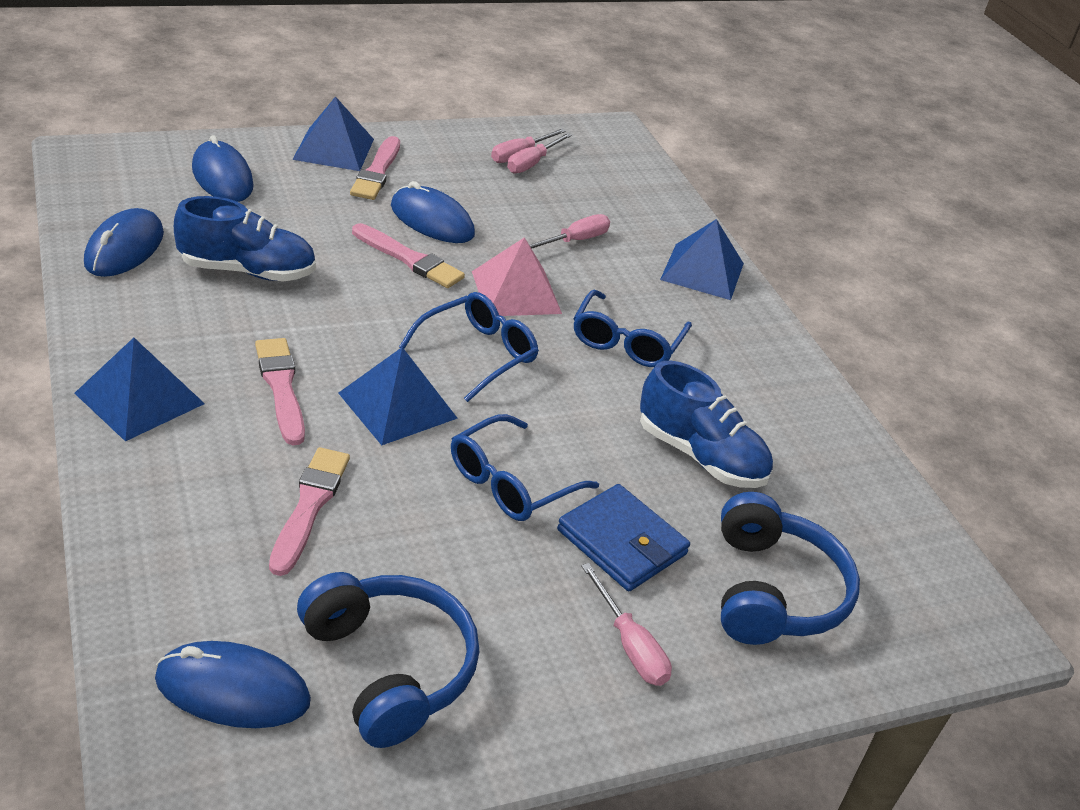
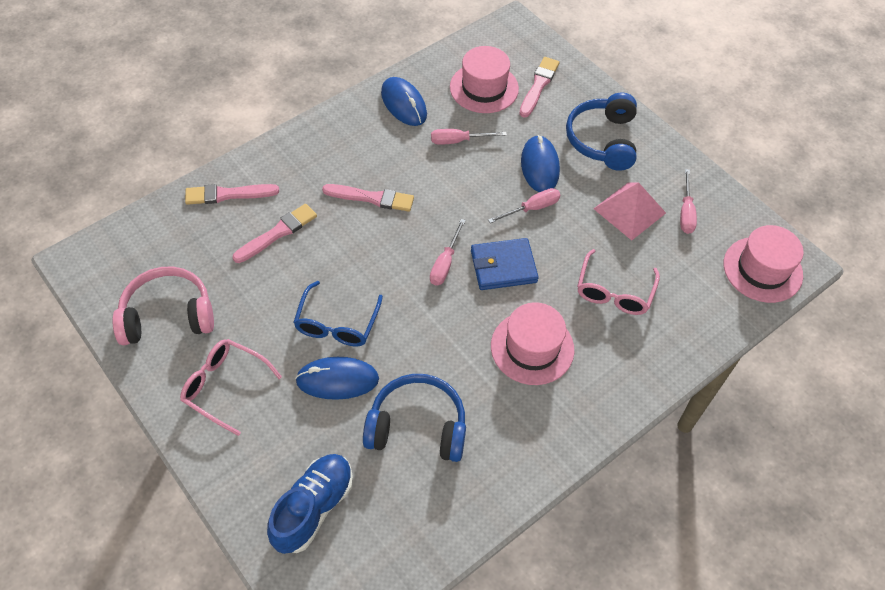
blue glasses: 3 -> 1
blue mouse: 4 -> 3
blue pyramid: 4 -> 0
blue shoe: 2 -> 1
pink glasses: 0 -> 2
pink hat: 0 -> 3
pink headphones: 0 -> 1

